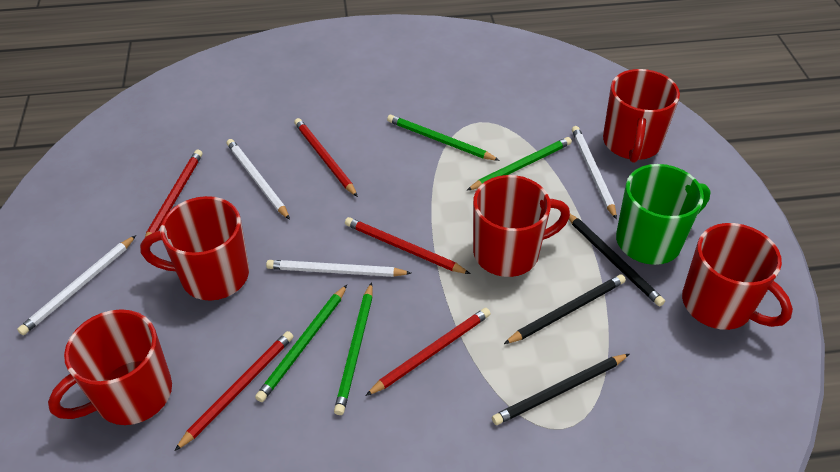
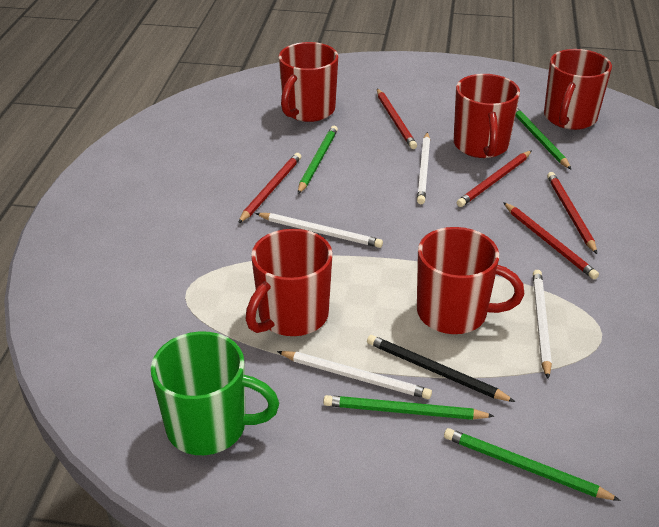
black pencil: 3 -> 1

